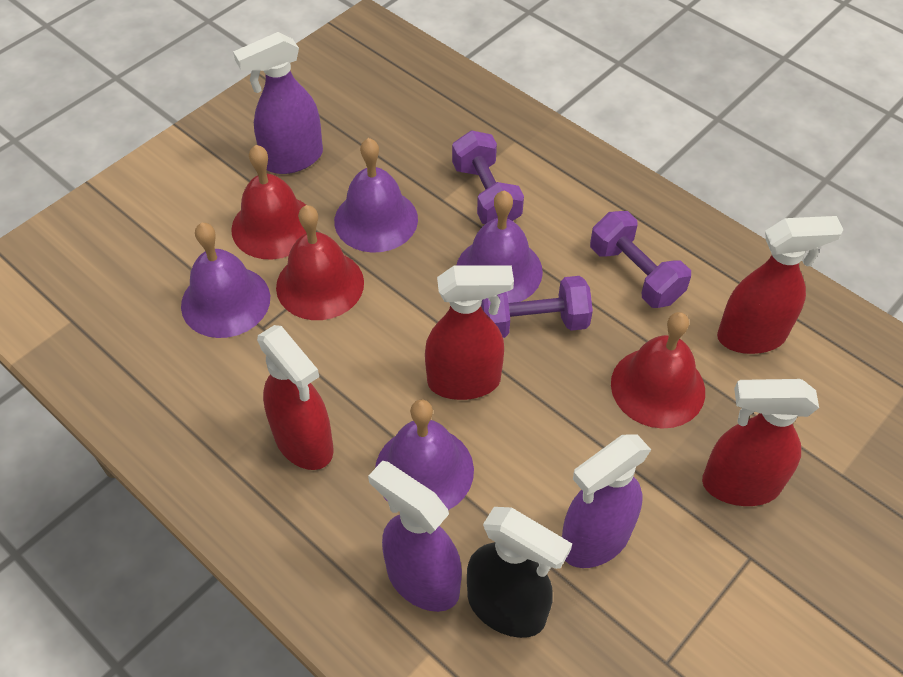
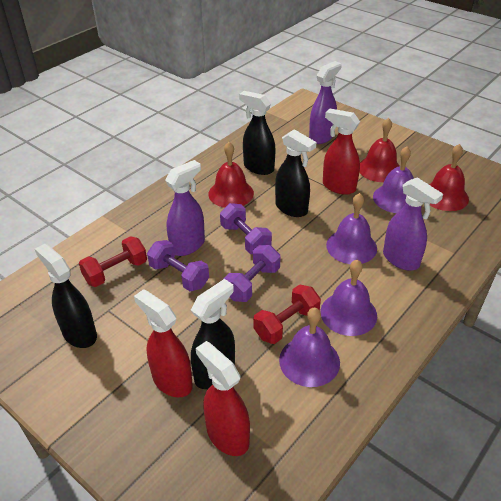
black spray bottle: 1 -> 4
red dumbbell: 0 -> 2
red spray bottle: 4 -> 3

